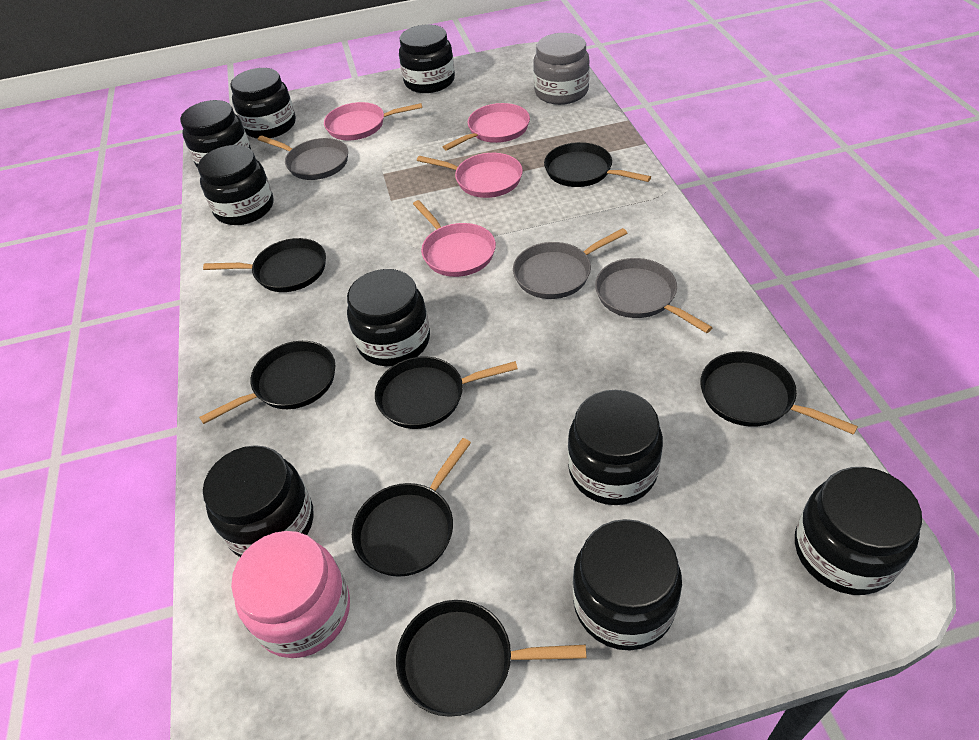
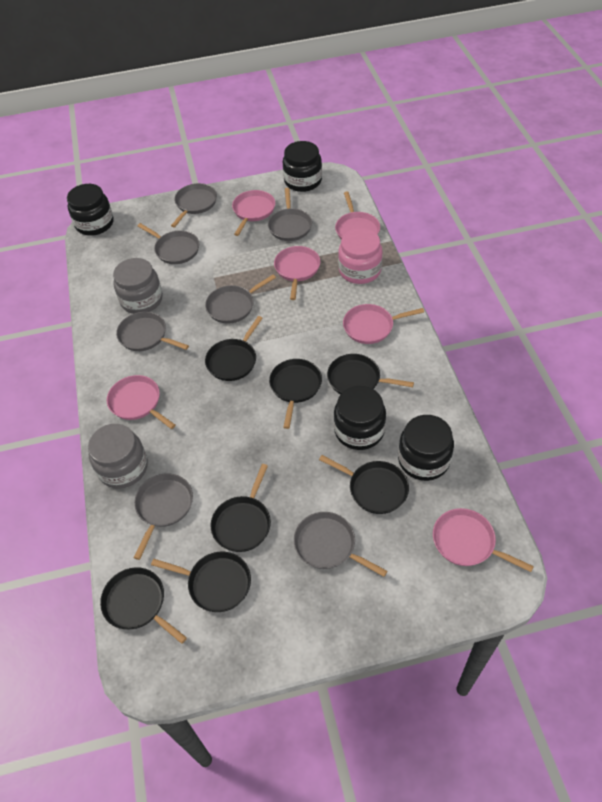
black jar: 9 -> 4
grey jar: 1 -> 2
grey pan: 3 -> 7
pink pan: 4 -> 6

